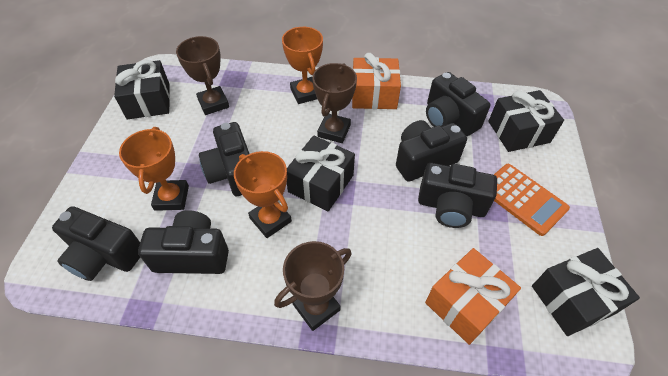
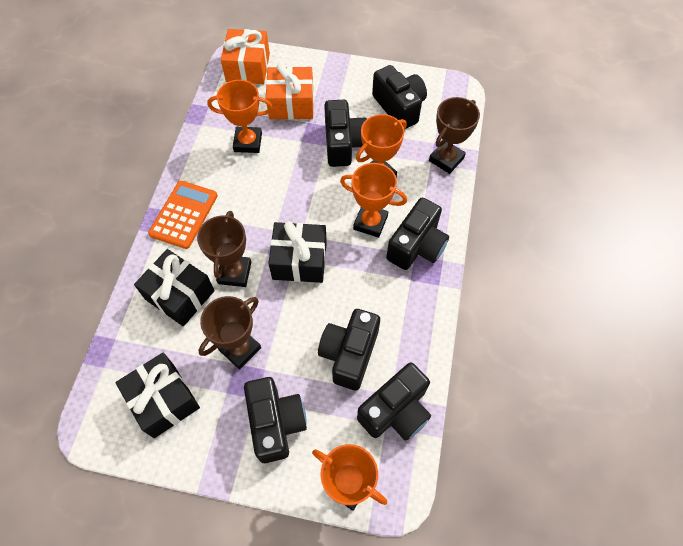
black gift: 4 -> 3
orange trophy: 3 -> 4

